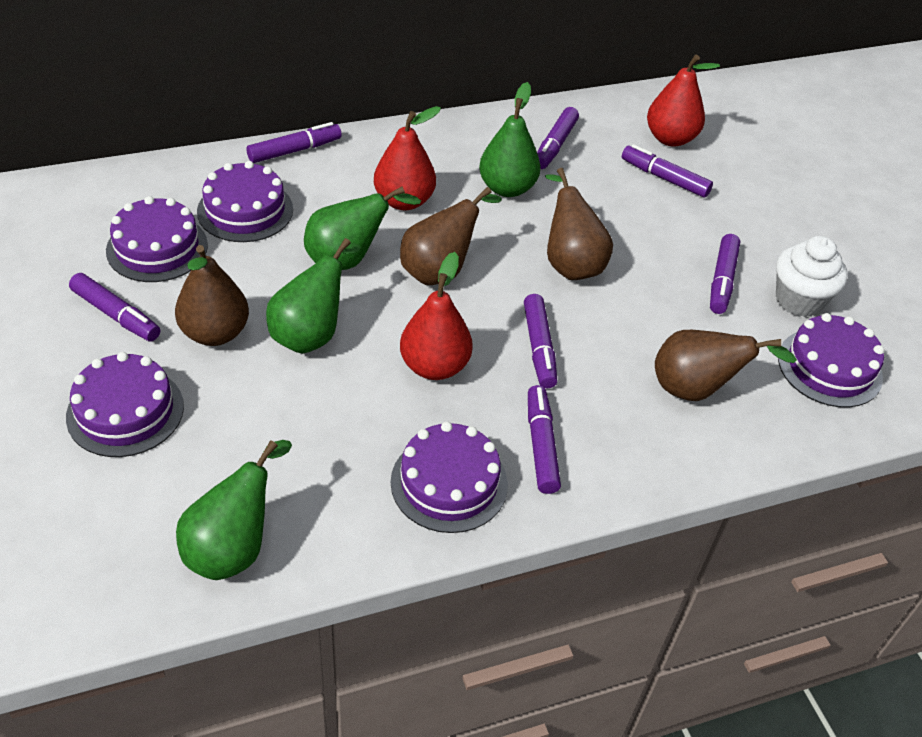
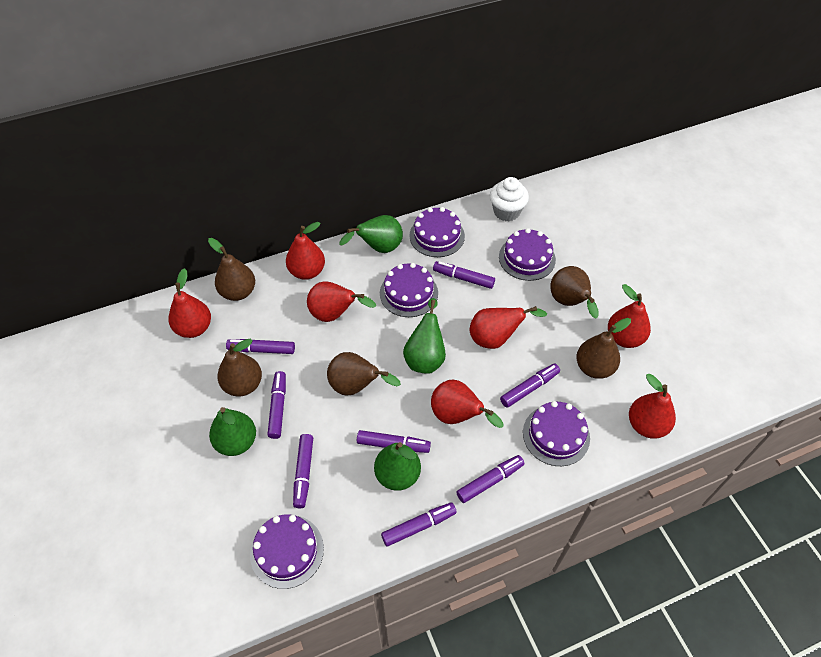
brown pear: 4 -> 5
purple marker: 7 -> 8
red pear: 3 -> 7

